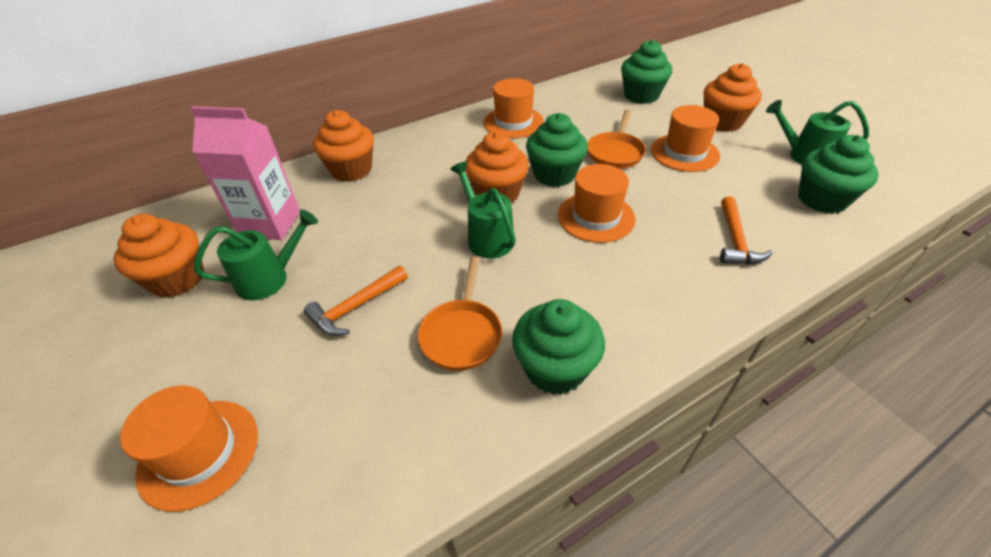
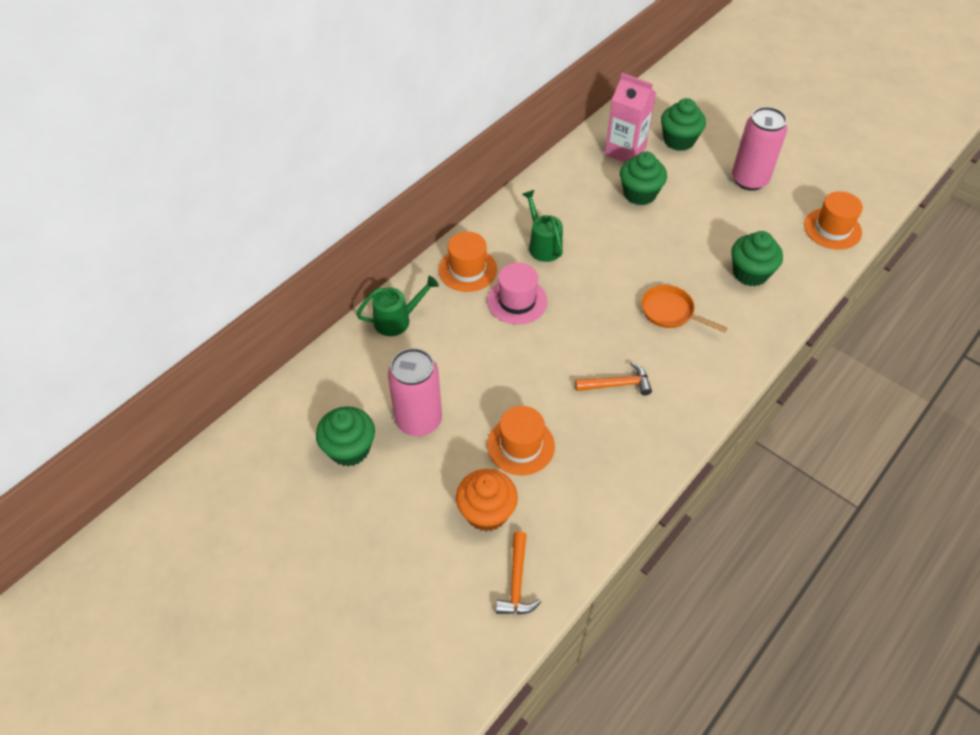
green watering can: 3 -> 2
orange cupcake: 4 -> 1
orange hat: 4 -> 3
orange pan: 2 -> 1
pink can: 0 -> 2
pink hat: 0 -> 1

